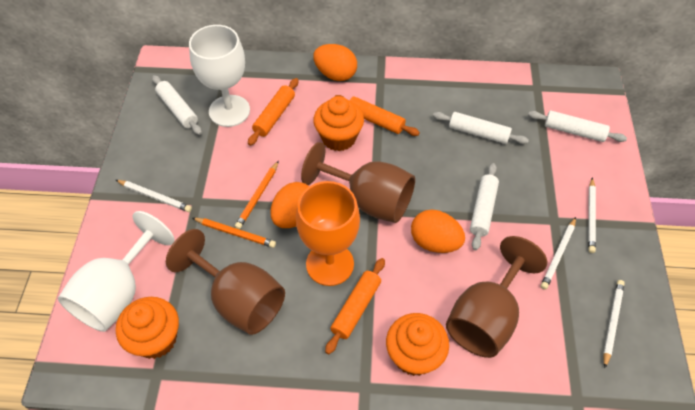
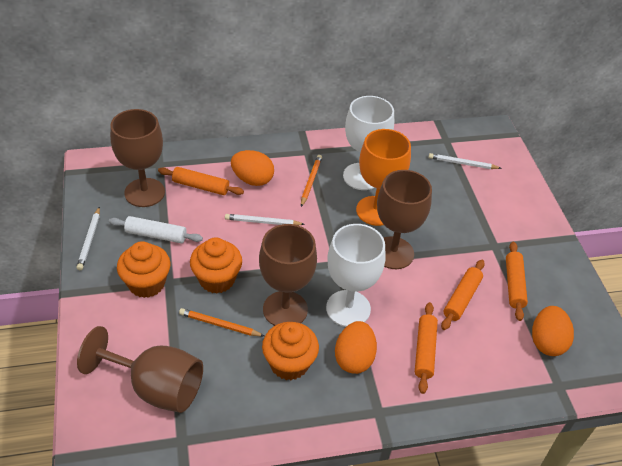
brown goblet: 3 -> 4
orange rolling pin: 3 -> 4
white pencil: 4 -> 3
white rolling pin: 4 -> 1

